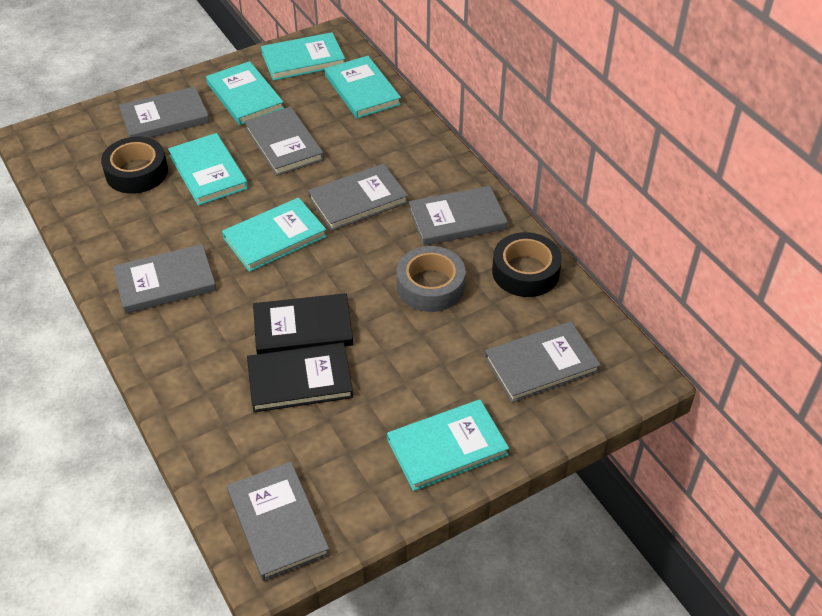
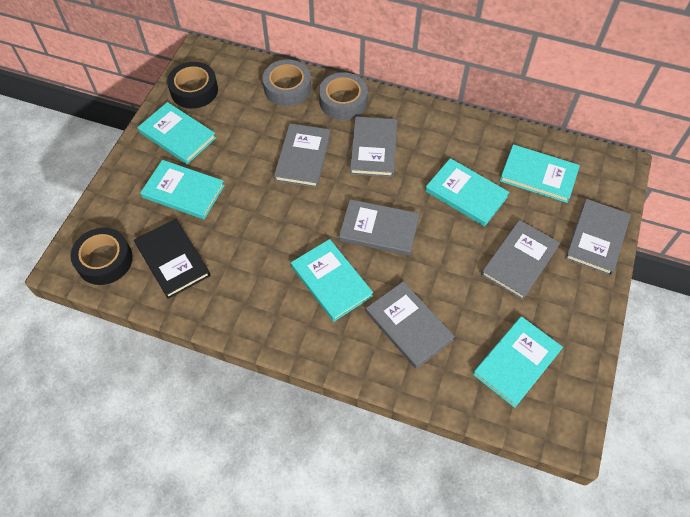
black book: 2 -> 1
grey book: 7 -> 6
grey tape: 1 -> 2

